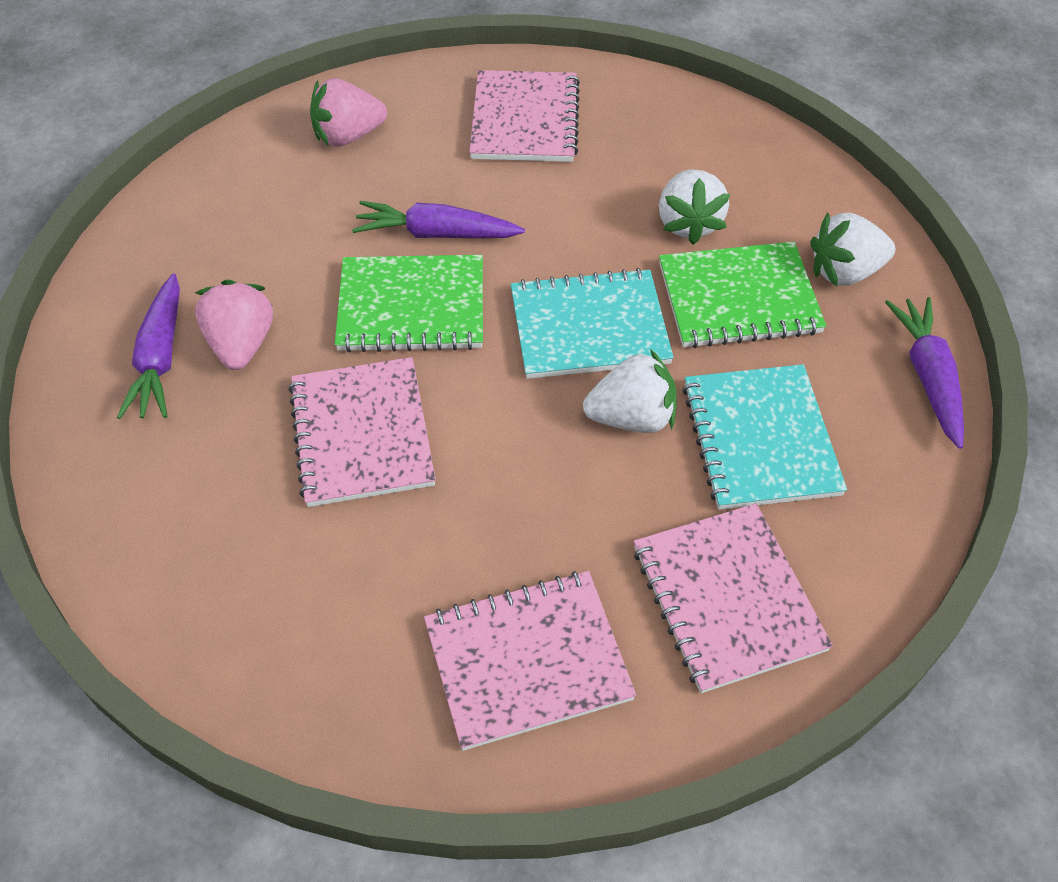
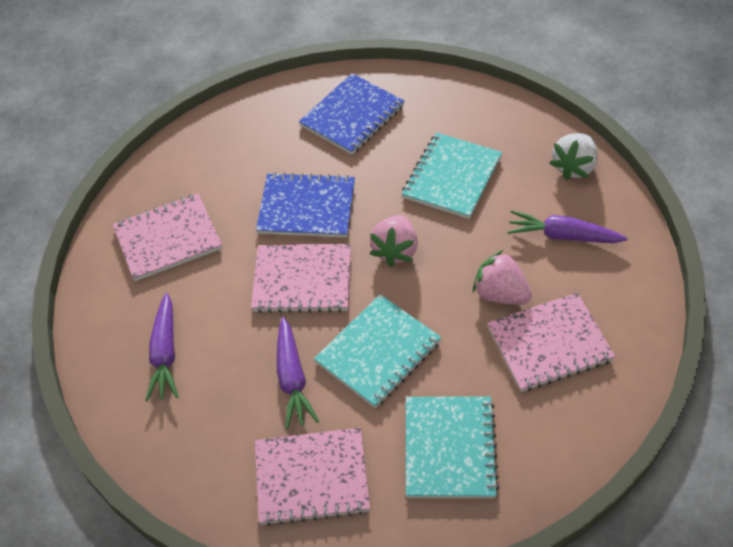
blue notebook: 0 -> 2
green notebook: 2 -> 0
turquoise notebook: 2 -> 3
white strawberry: 3 -> 1

